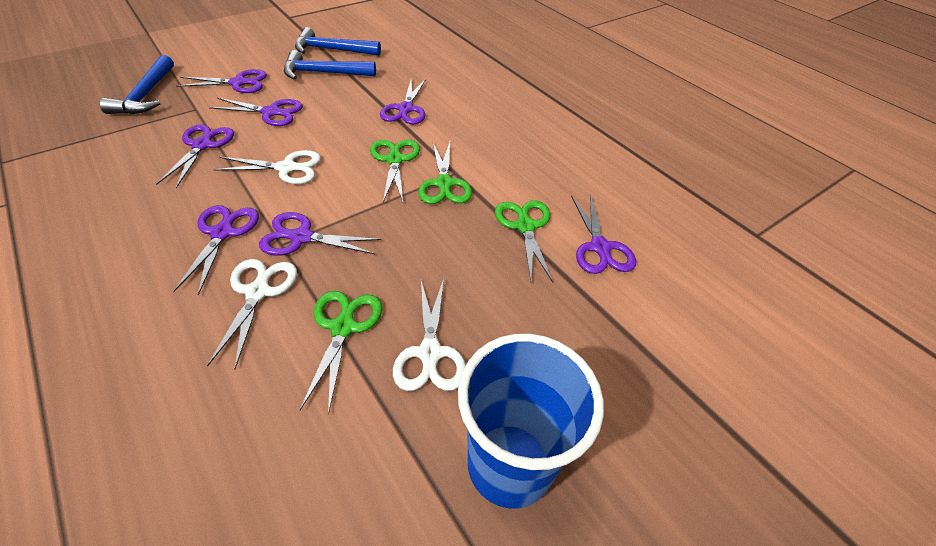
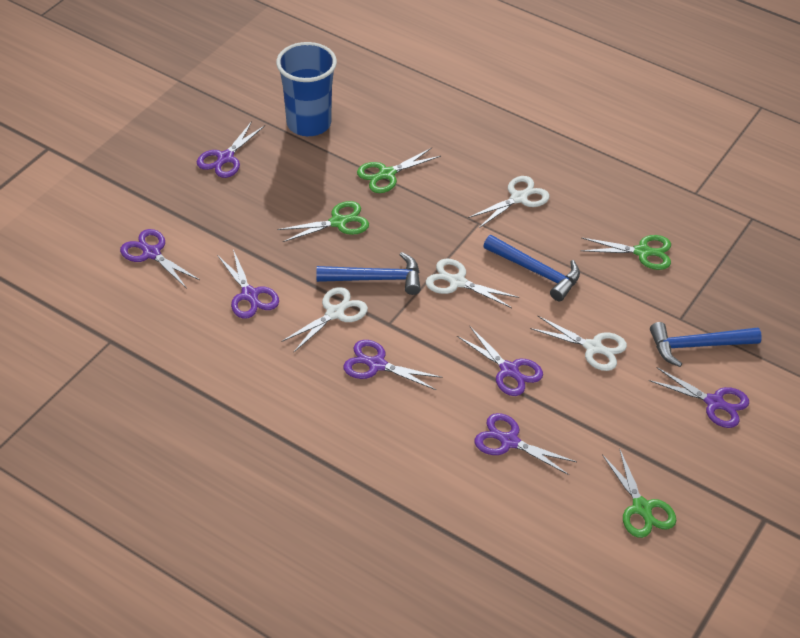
white scissors: 3 -> 4

